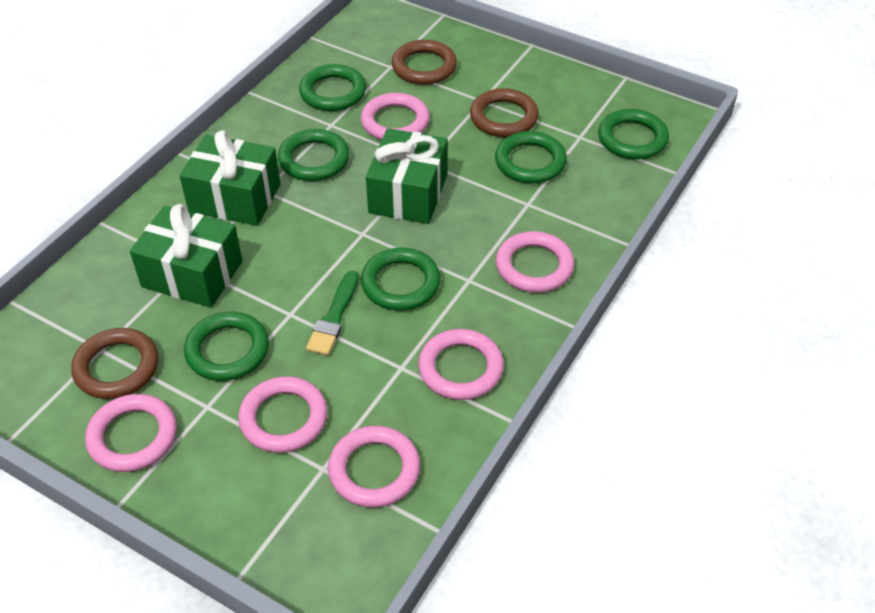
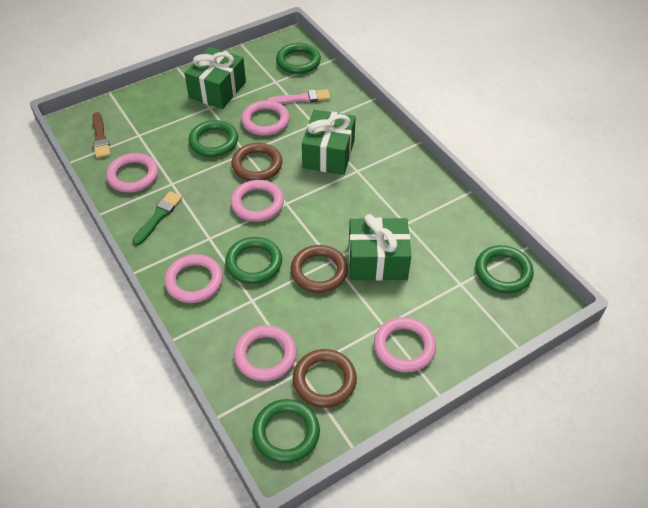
brown brush: 0 -> 1
green ring: 6 -> 5
pink brush: 0 -> 1

